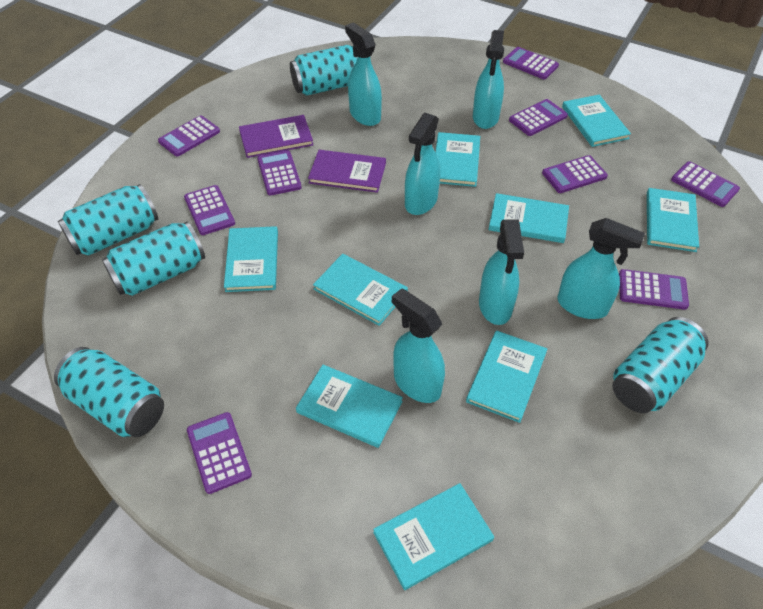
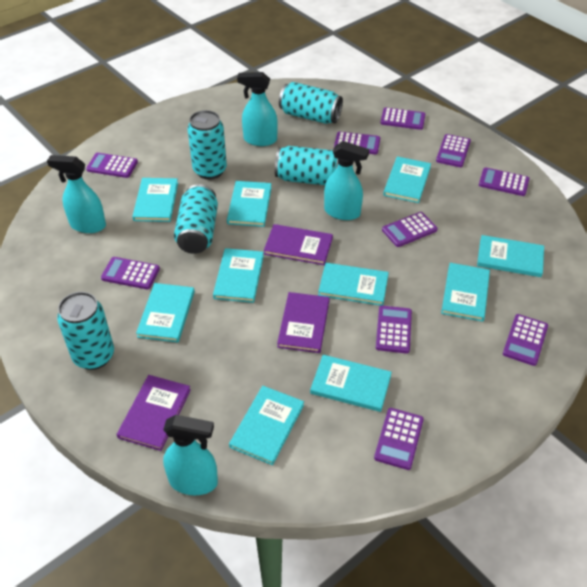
purple book: 2 -> 3
purple calculator: 9 -> 10
turquoise book: 9 -> 10
turquoise spray bottle: 6 -> 4

